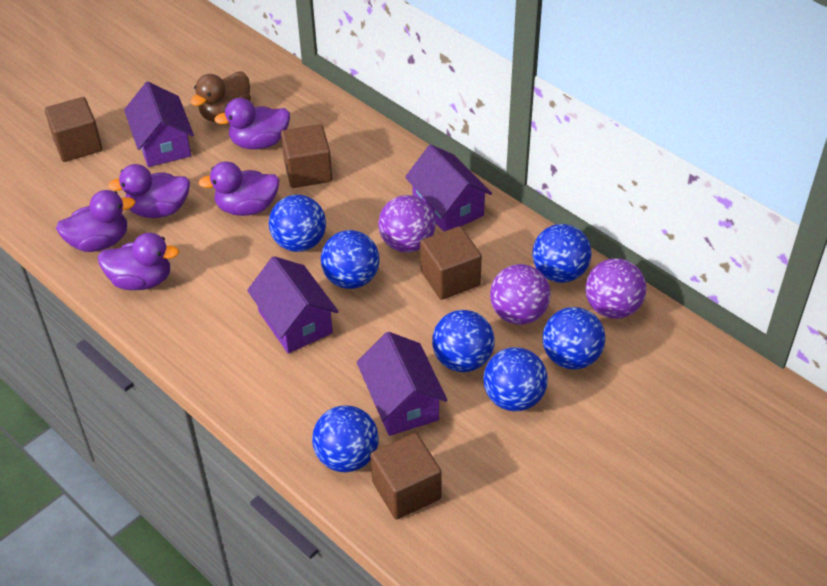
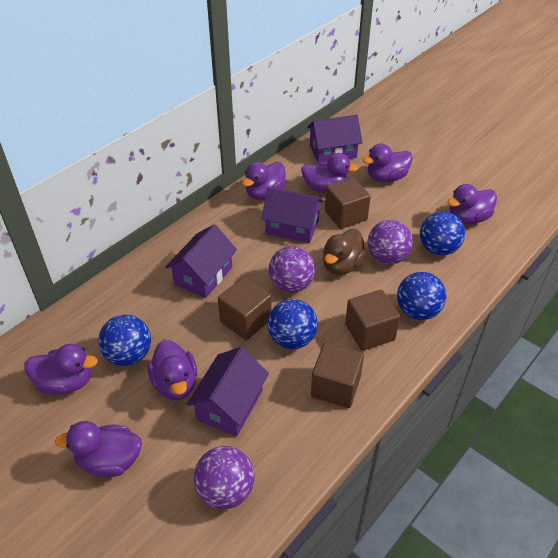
blue ball: 7 -> 4
purple duck: 5 -> 7

